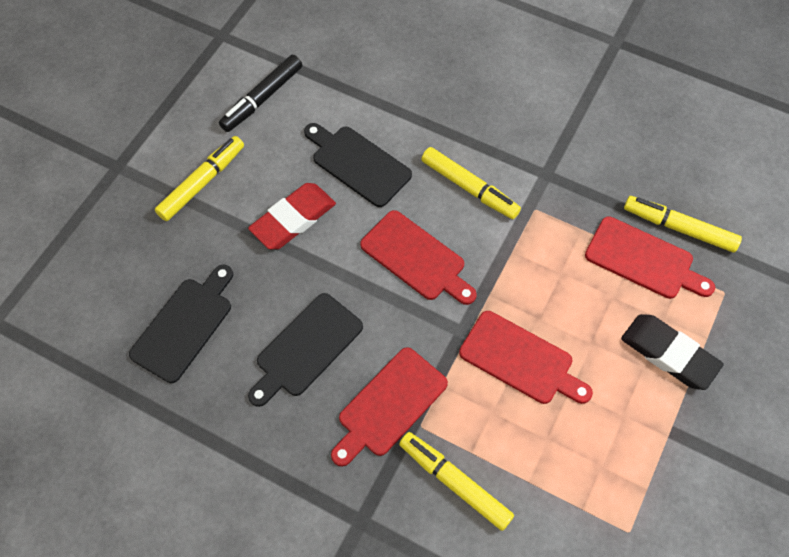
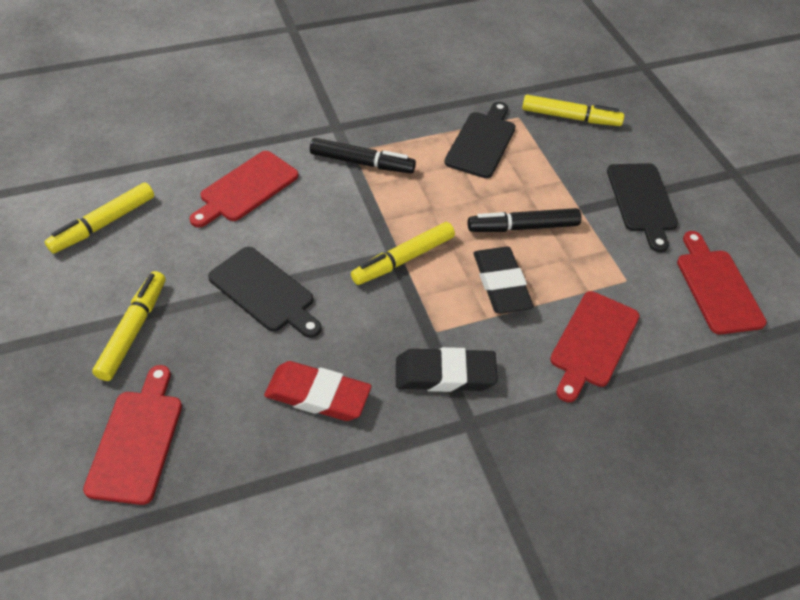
black eraser: 1 -> 2
black marker: 1 -> 2

